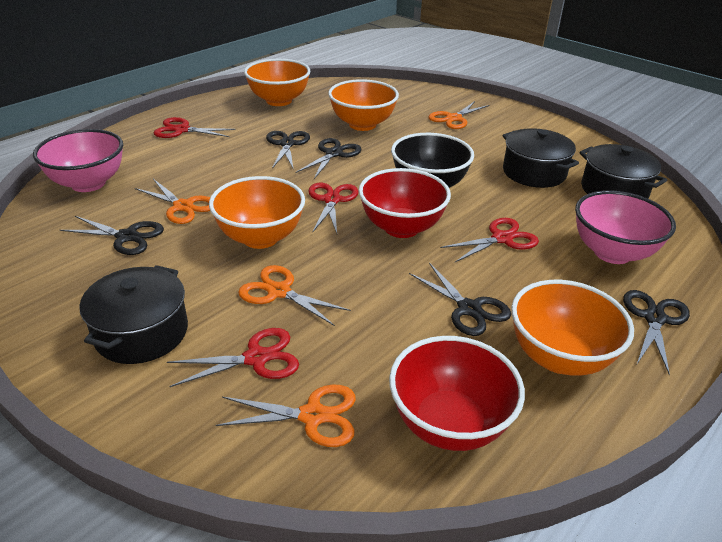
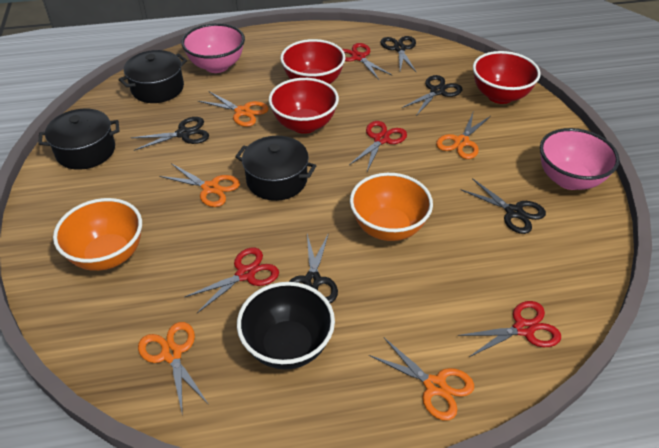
orange bowl: 4 -> 2
orange scissors: 4 -> 5
red bowl: 2 -> 3

